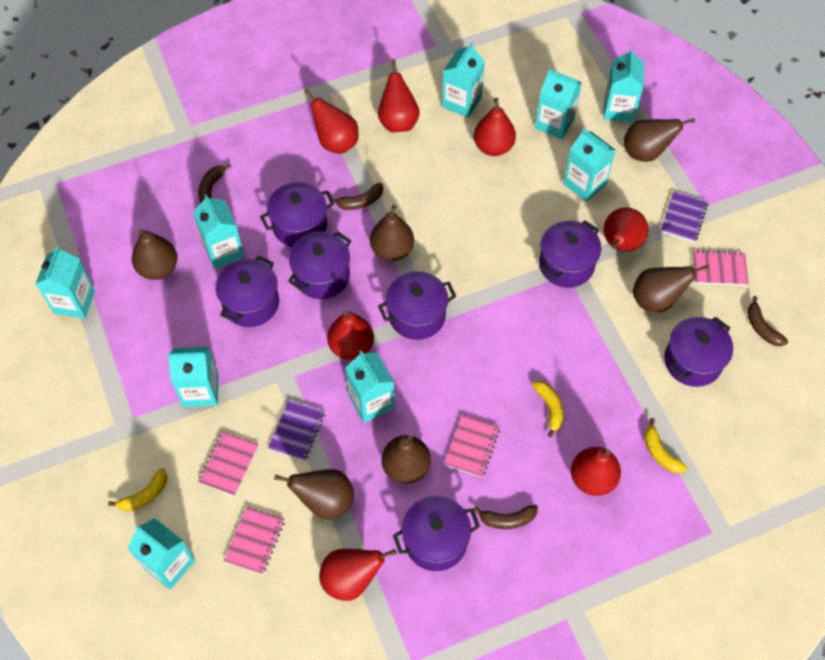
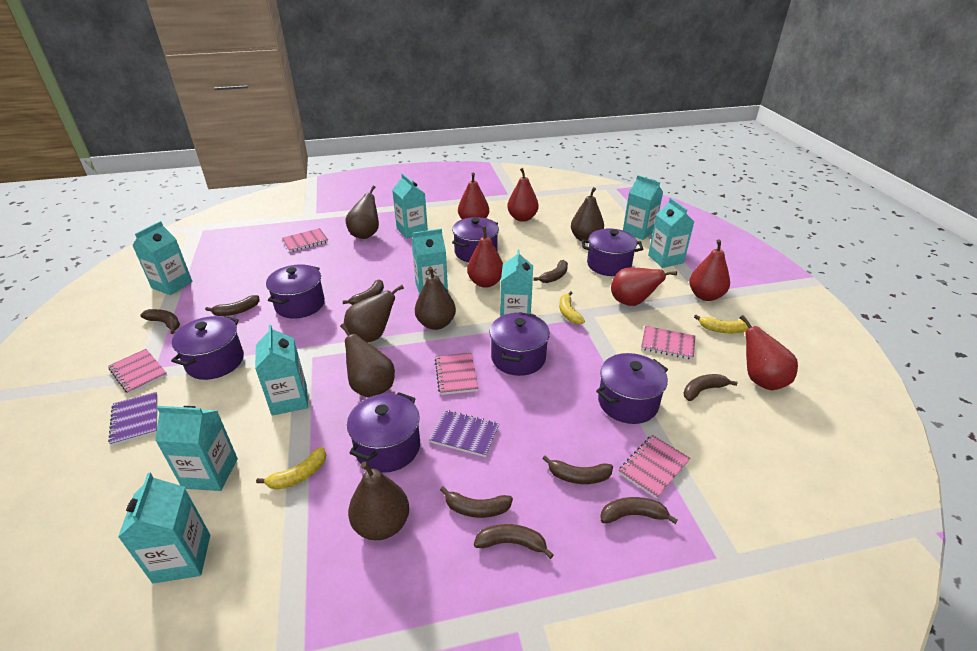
brown banana: 4 -> 9
pink notebook: 4 -> 5
red pear: 7 -> 6

